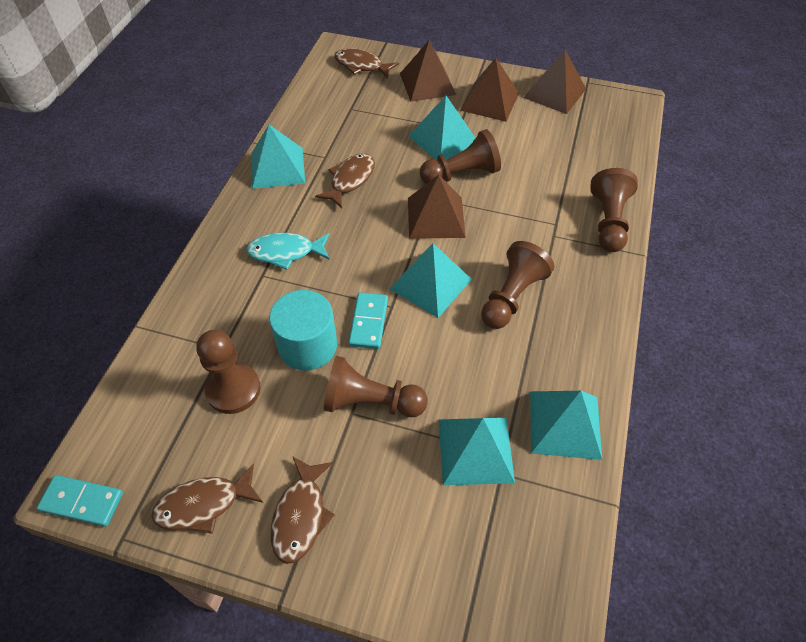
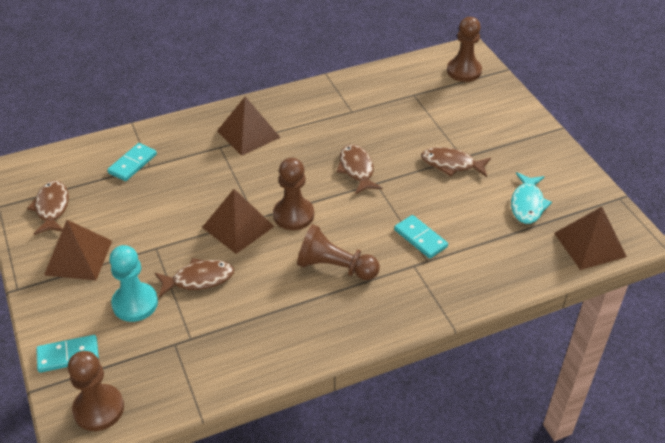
brown pawn: 5 -> 4
turquoise cylinder: 1 -> 0
turquoise domino: 2 -> 3
turquoise pawn: 0 -> 1
turquoise pyramid: 5 -> 0

